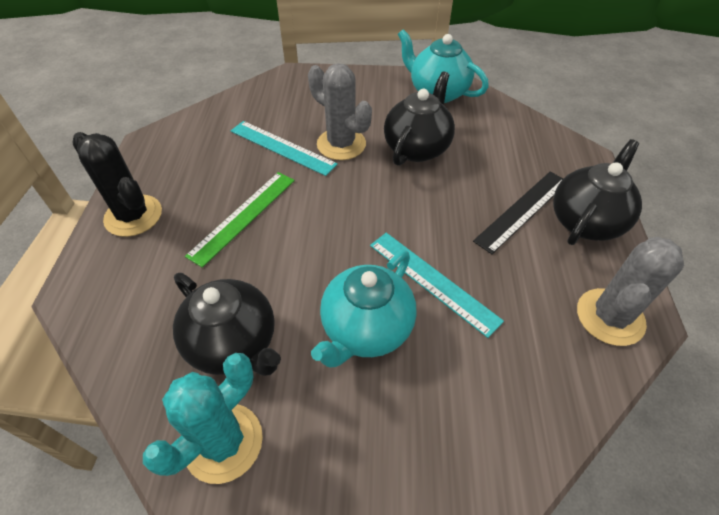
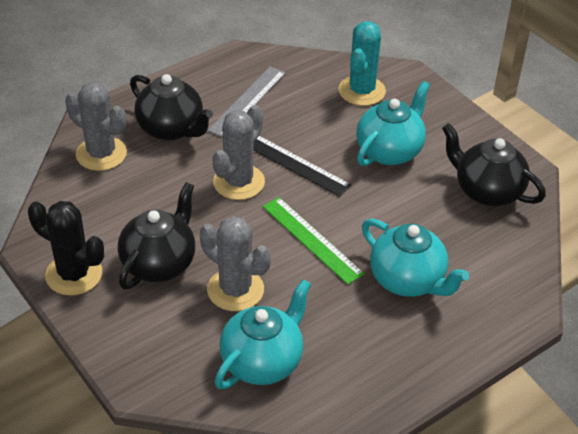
grey cactus: 2 -> 3
grey ruler: 0 -> 1
turquoise ruler: 2 -> 0
turquoise teapot: 2 -> 3

